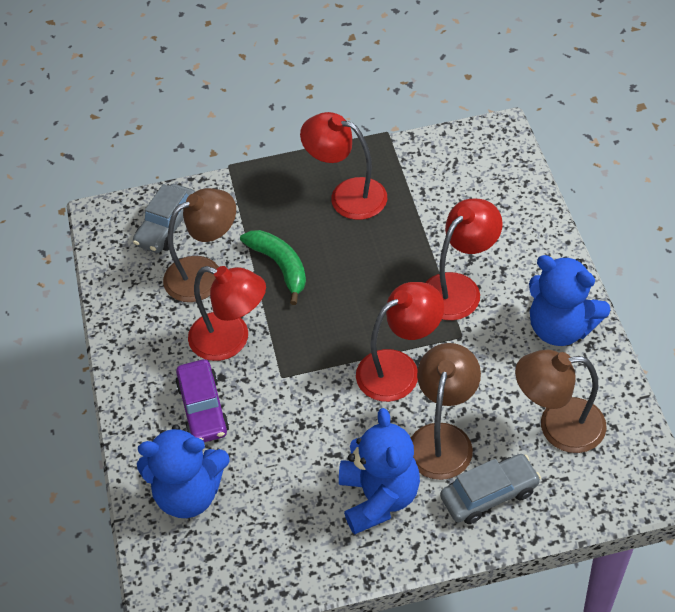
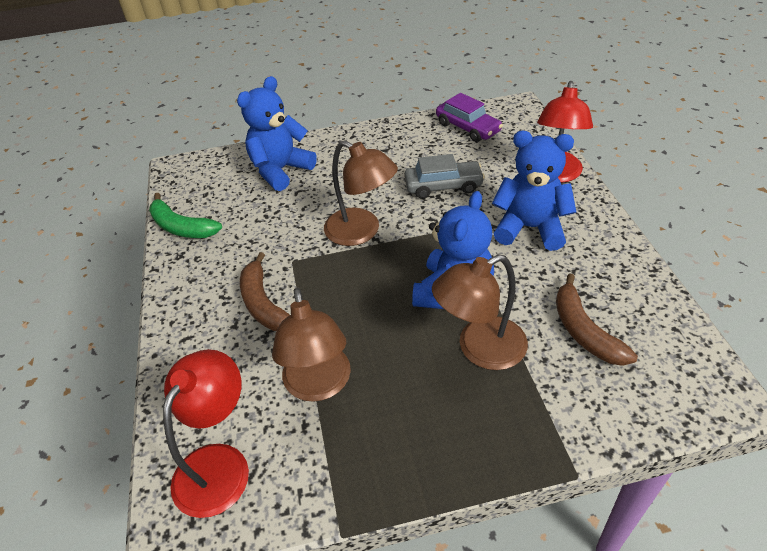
brown banana: 0 -> 2
grey car: 2 -> 1
red lamp: 4 -> 2

